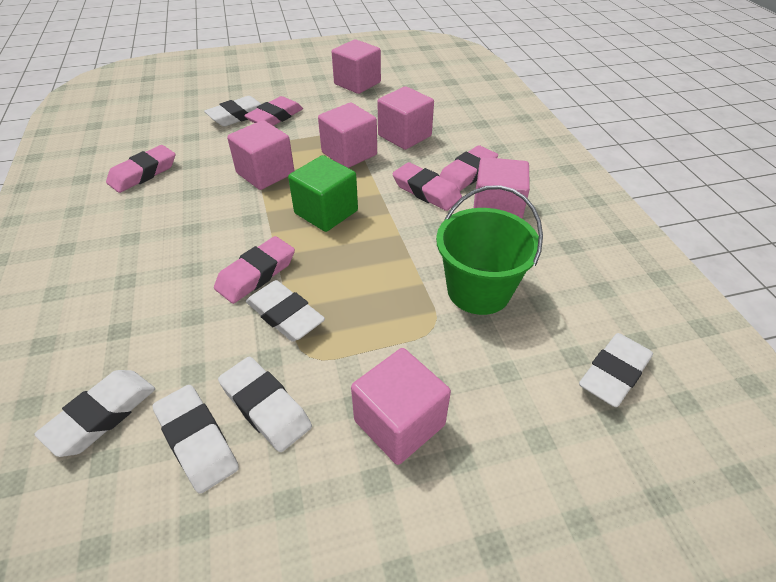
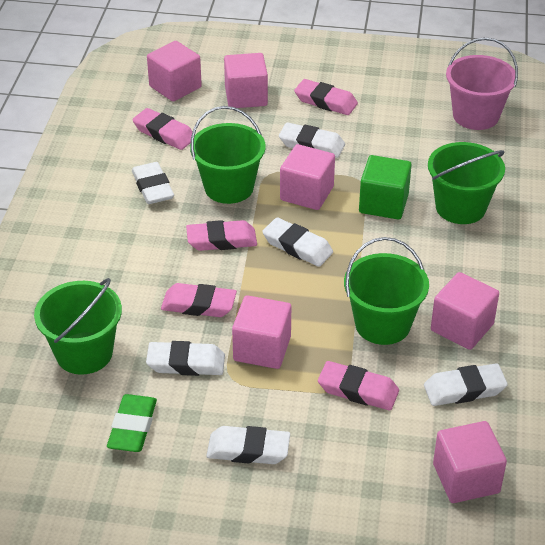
green bucket: 1 -> 4
green eraser: 0 -> 1
pink bucket: 0 -> 1

